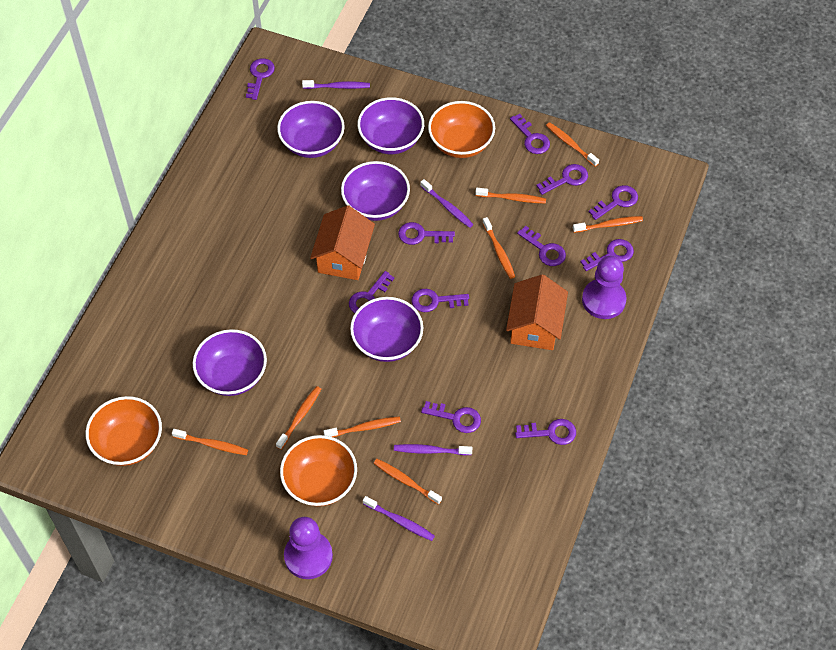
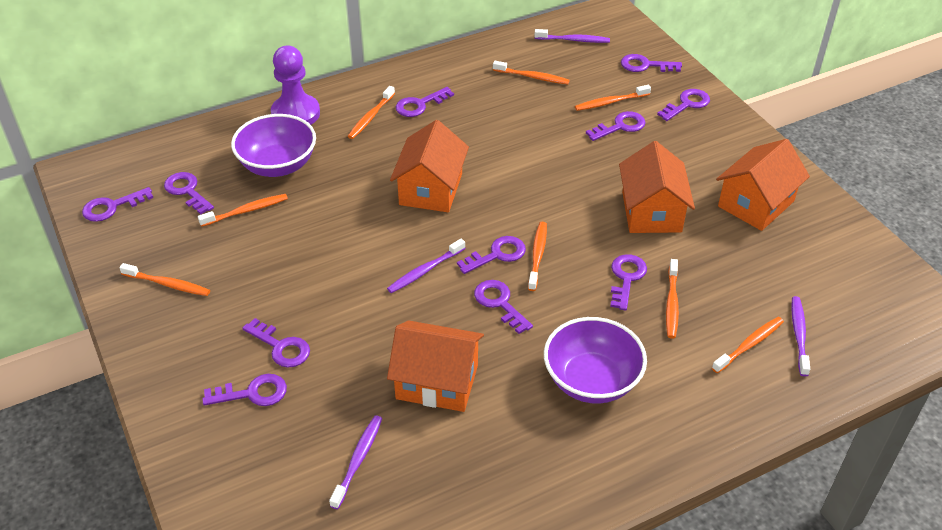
orange bowl: 3 -> 0
orange house: 2 -> 4
purple bowl: 5 -> 2
purple pawn: 2 -> 1

